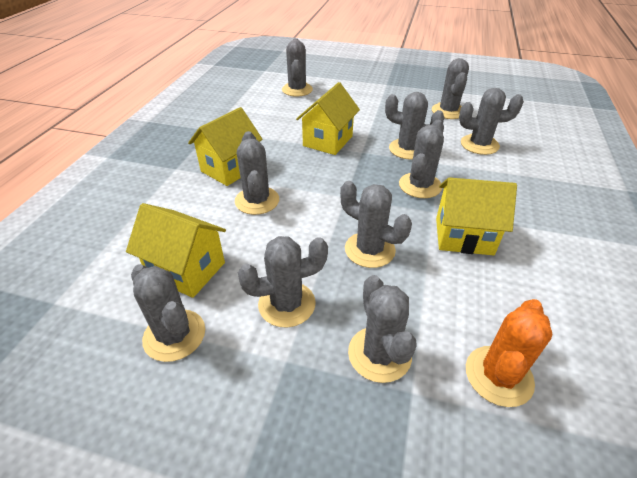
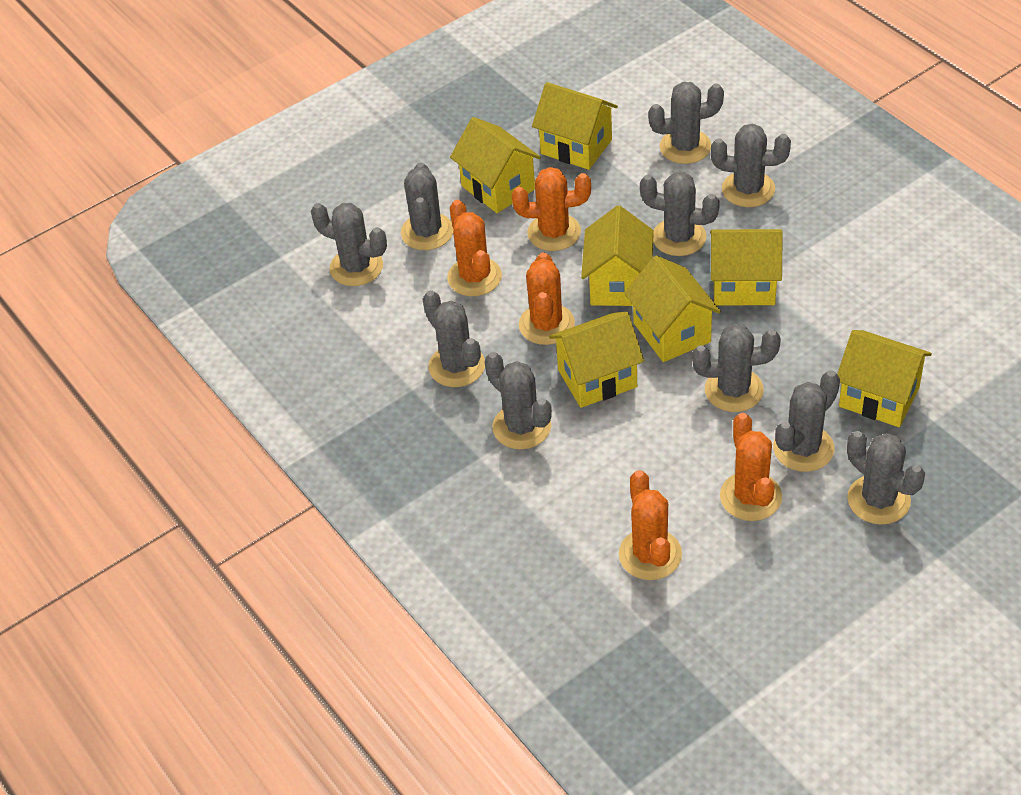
orange cactus: 1 -> 5
yellow house: 4 -> 7

